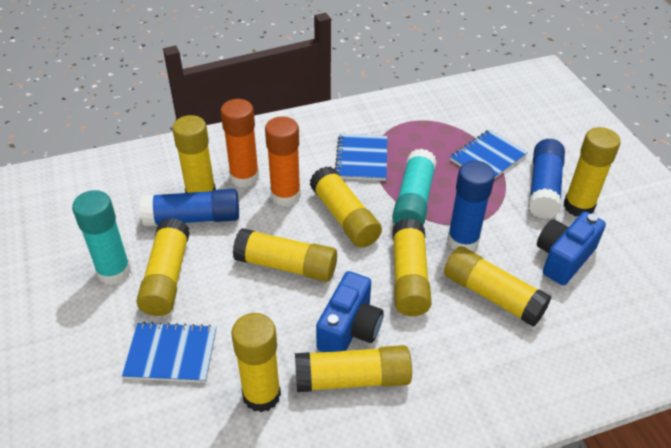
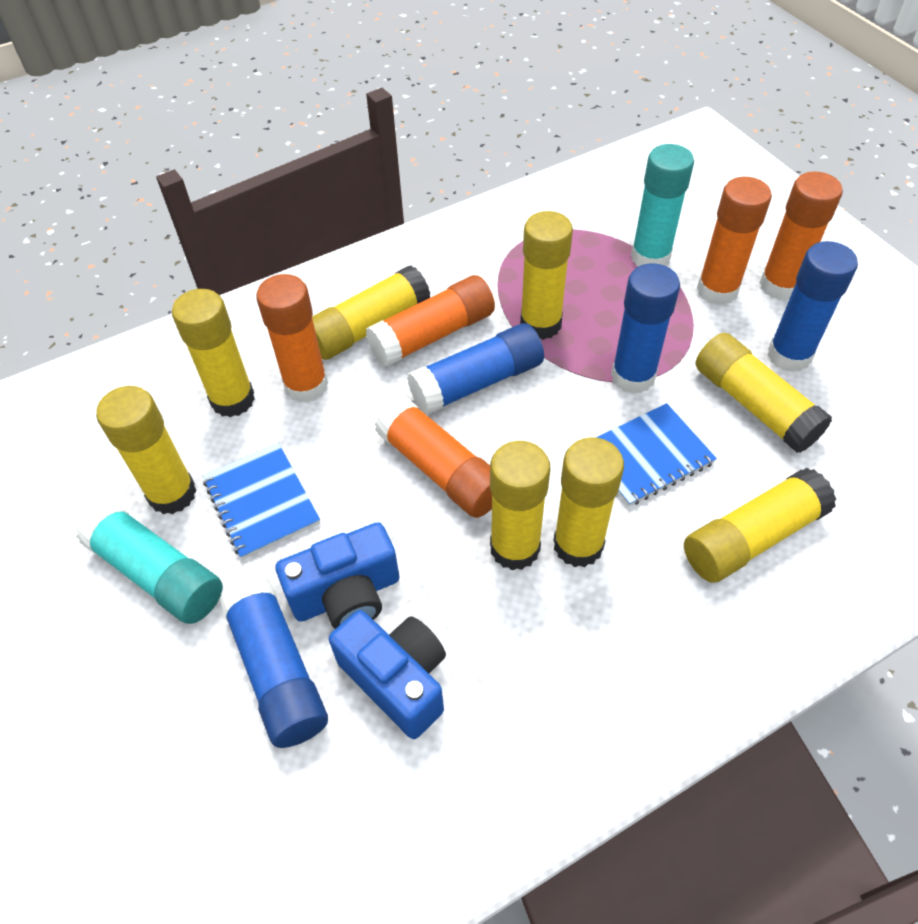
blue glue stick: 3 -> 4
blue notebook: 3 -> 2
orange glue stick: 2 -> 5
yellow glue stick: 9 -> 8

